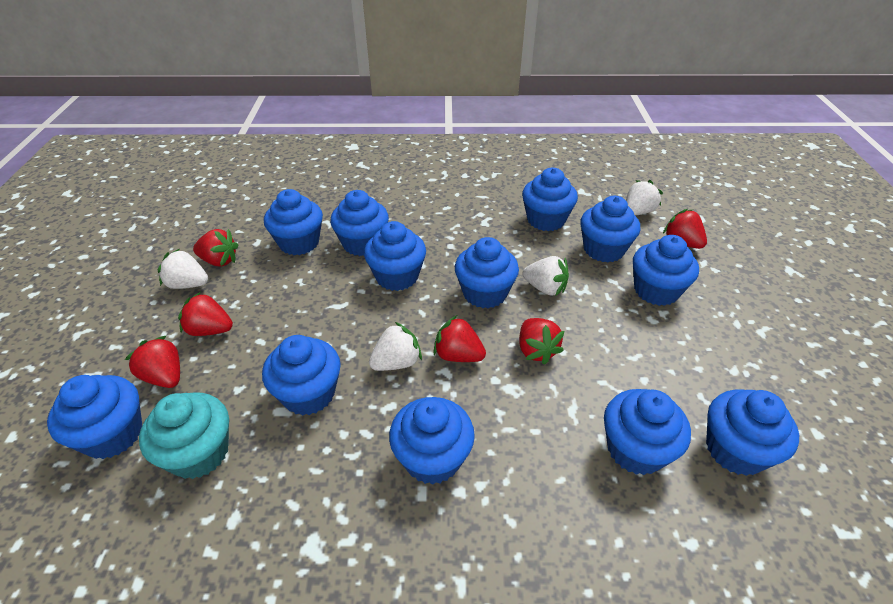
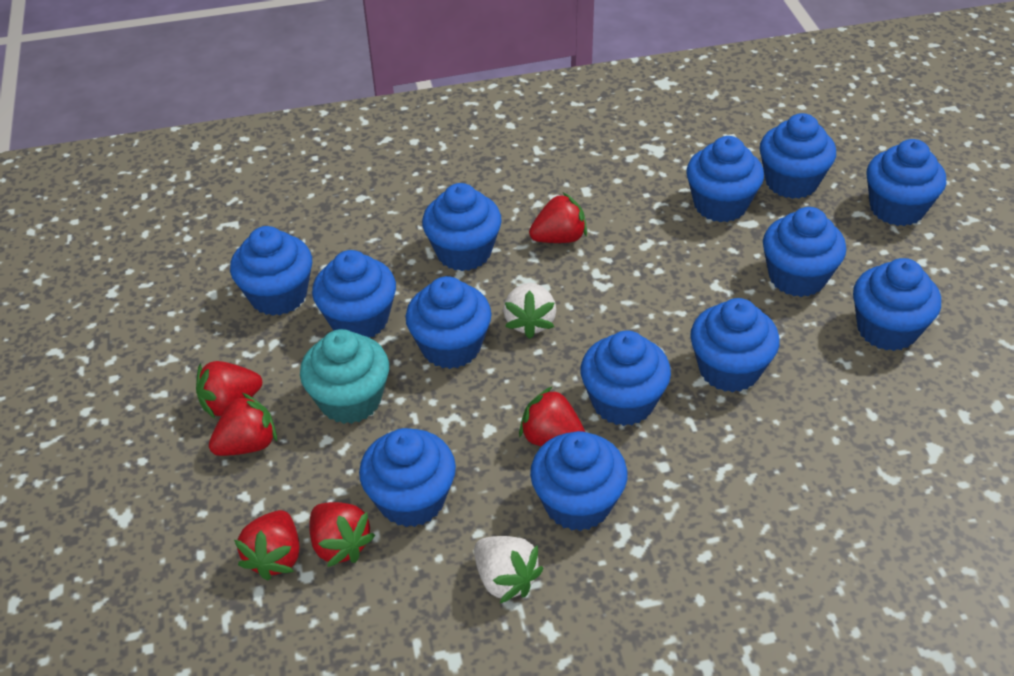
blue cupcake: 12 -> 13
white strawberry: 4 -> 2

